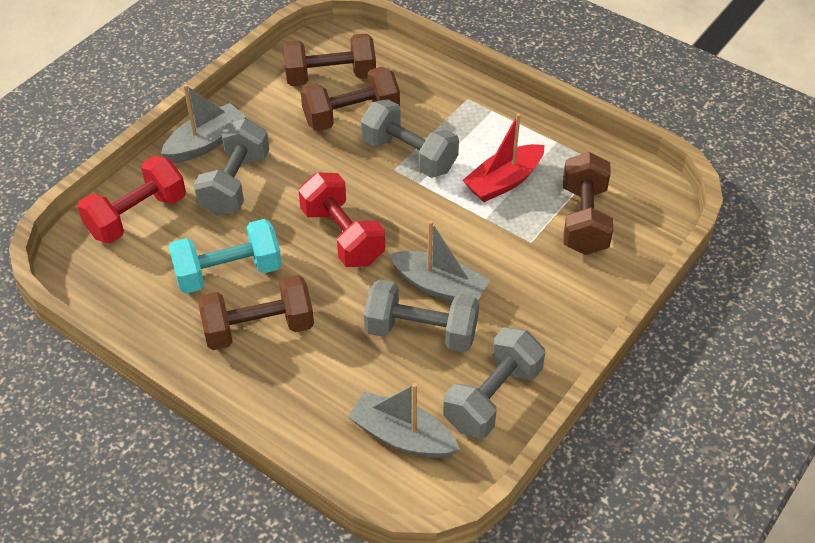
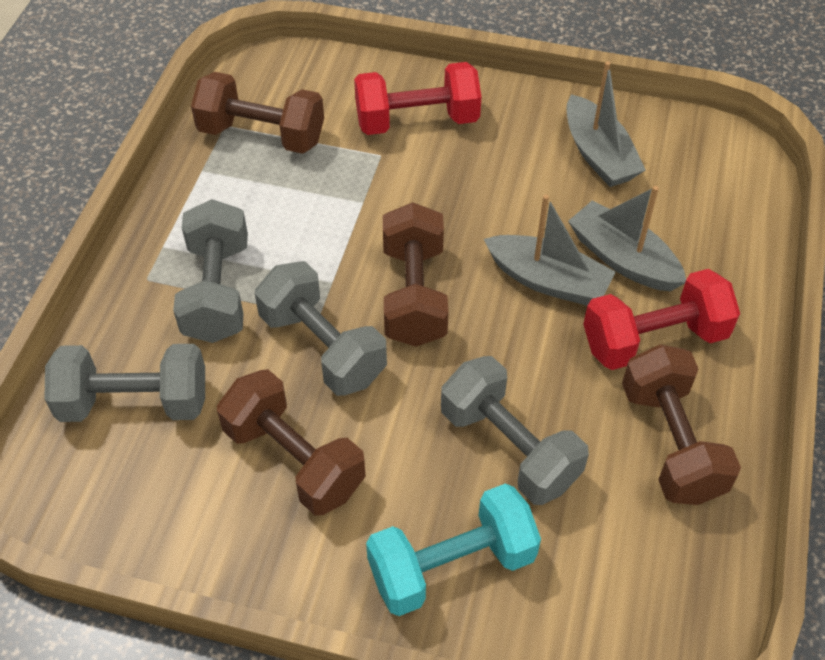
red boat: 1 -> 0

